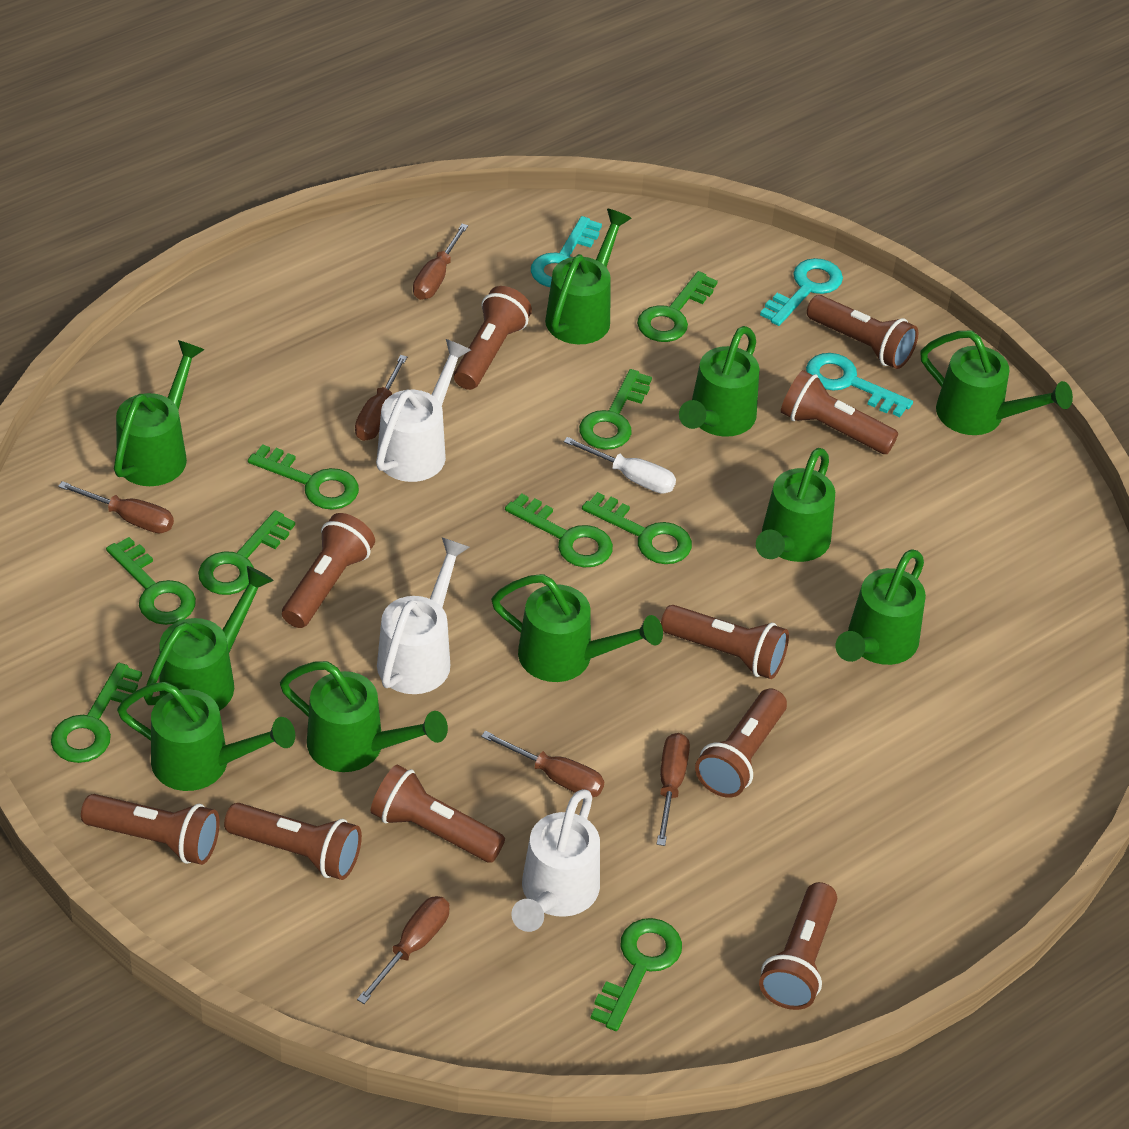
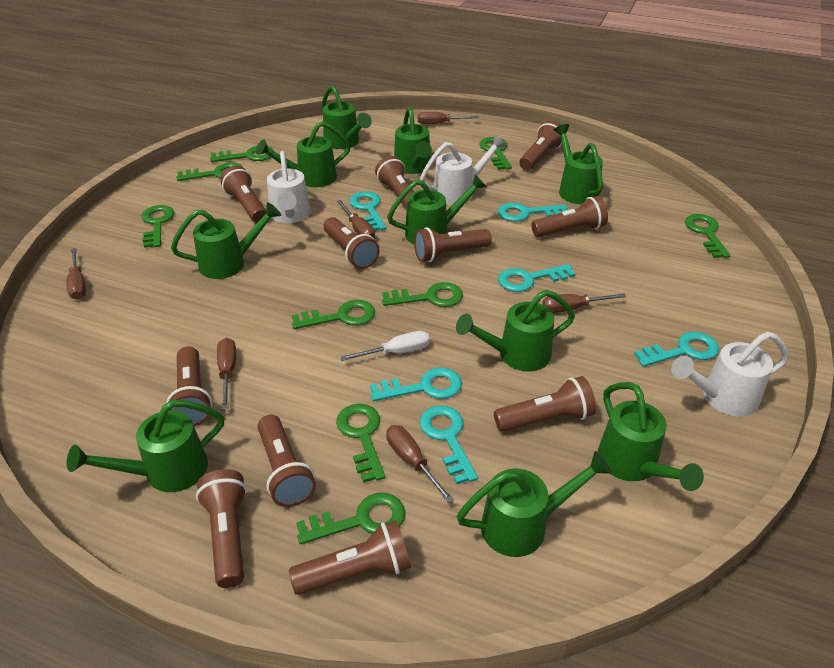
brown flashlight: 10 -> 11
turquoise key: 3 -> 6

